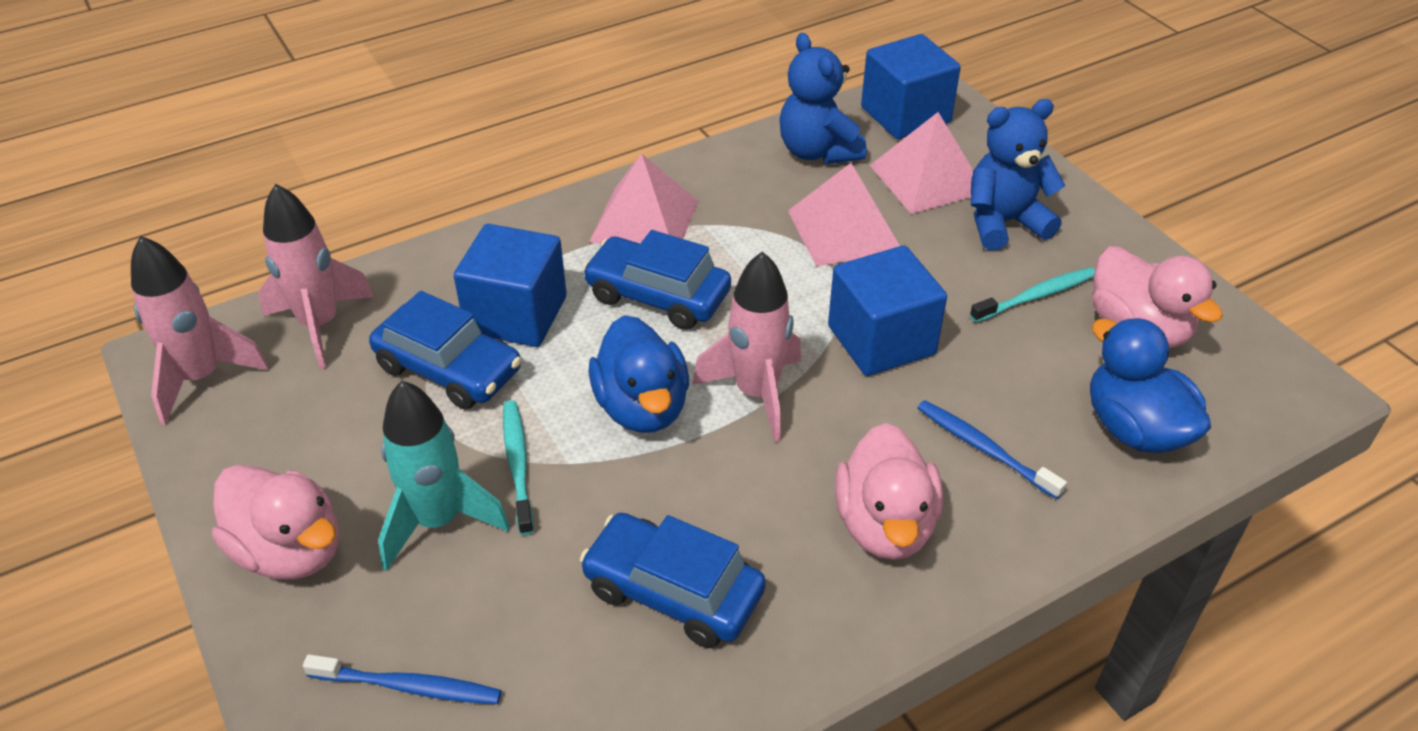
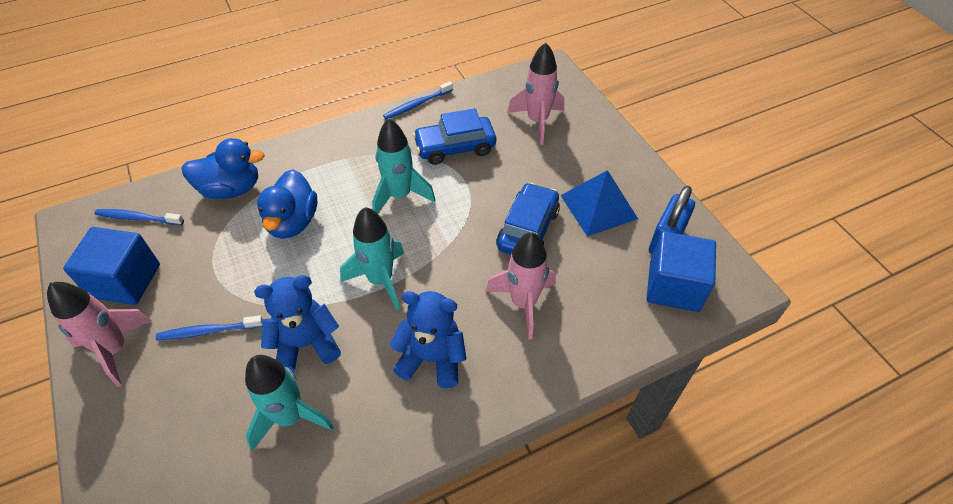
blue car: 3 -> 2
blue cube: 3 -> 2
blue padlock: 0 -> 1
blue pyramid: 0 -> 1
blue toothbrush: 2 -> 3
pink duck: 3 -> 0
pink pyramid: 3 -> 0
turquoise rocket: 1 -> 3
turquoise toothbrush: 2 -> 0

